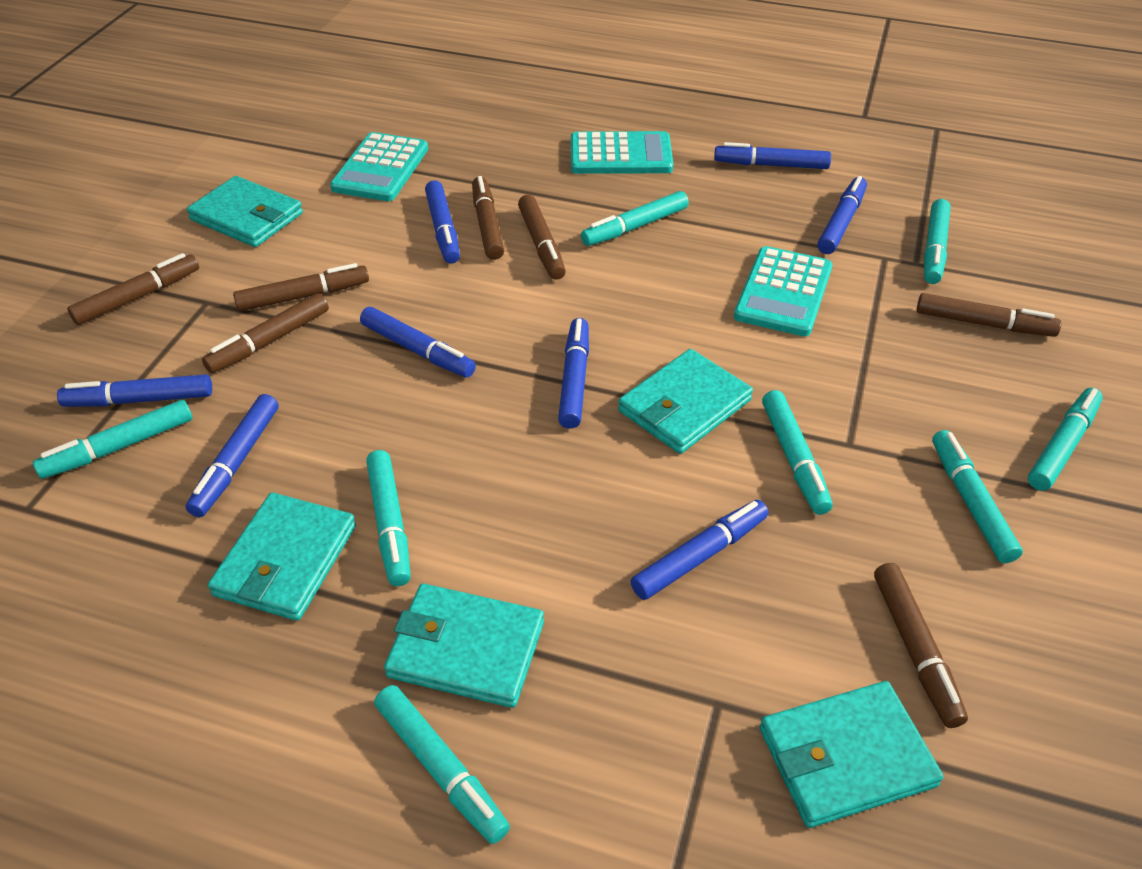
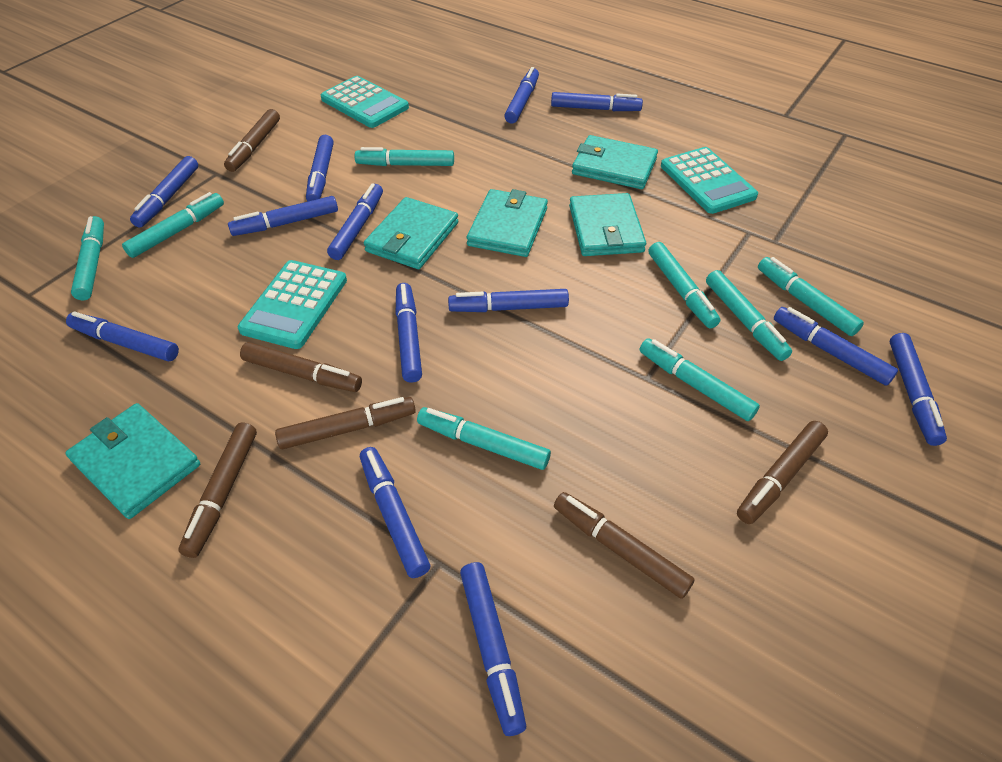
blue marker: 8 -> 13
brown marker: 7 -> 6

